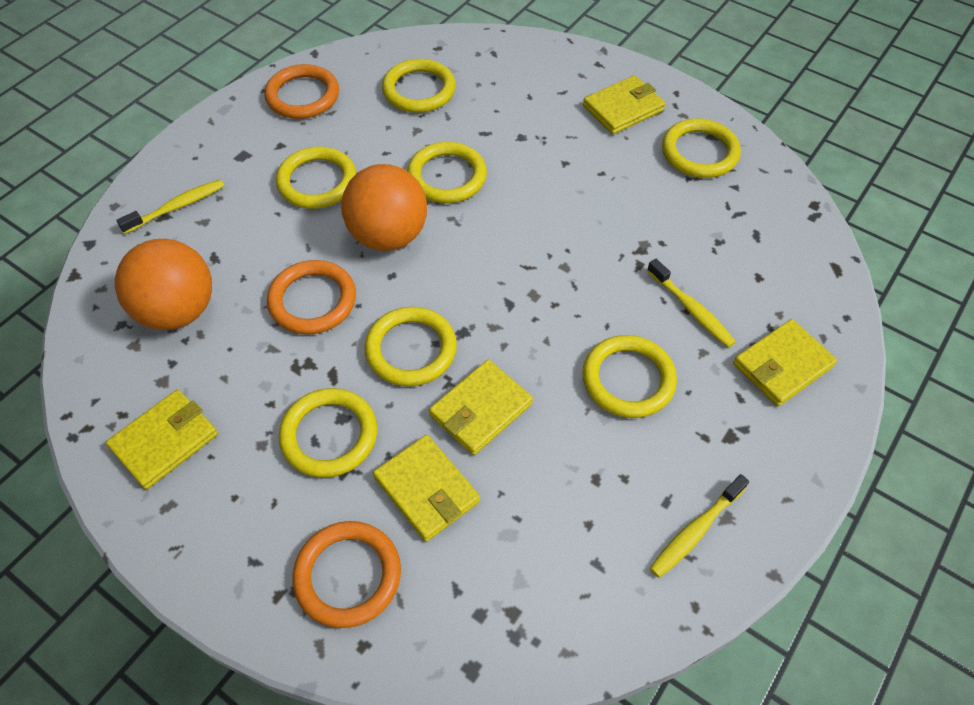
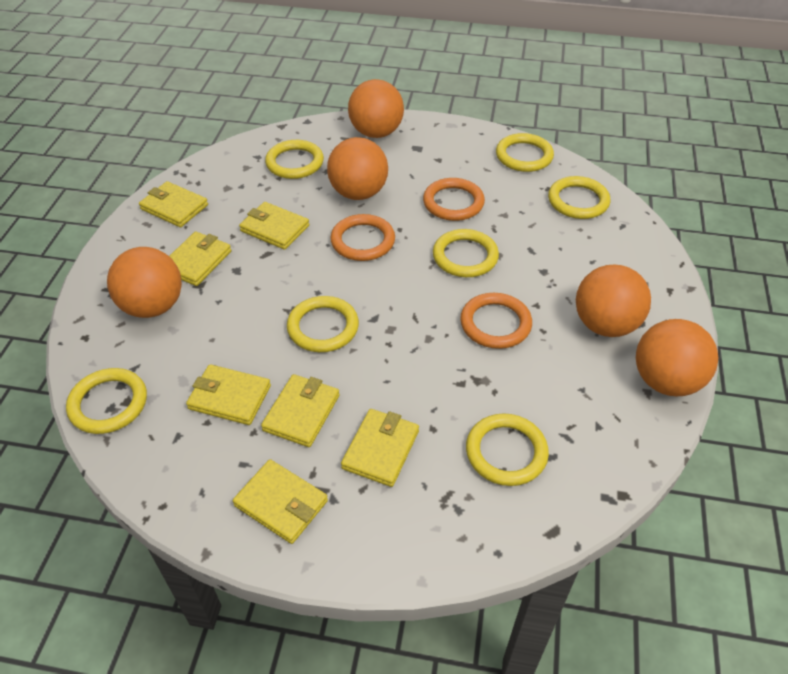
orange ball: 2 -> 5
yellow toothbrush: 3 -> 0
yellow wallet: 5 -> 7

